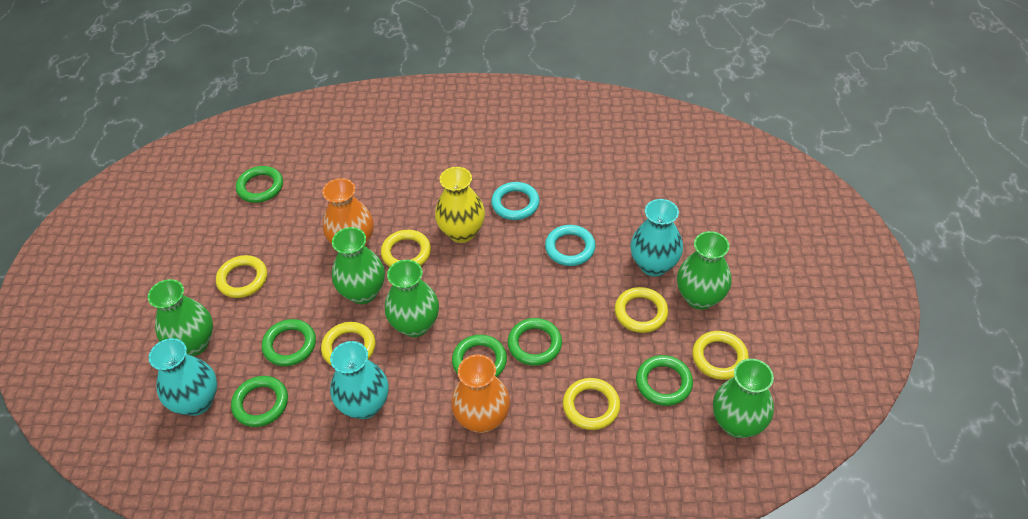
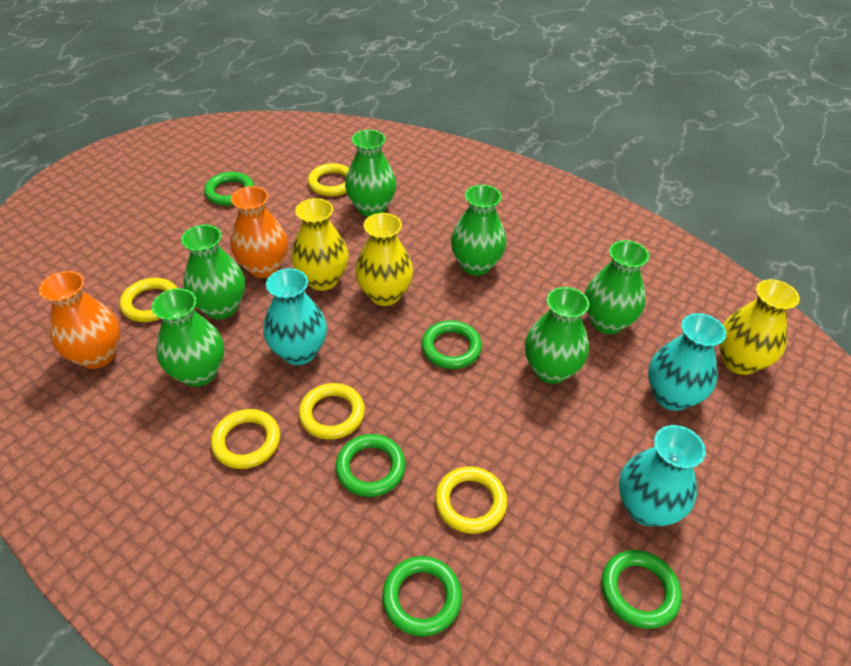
green ring: 6 -> 5
green vase: 5 -> 6
turquoise ring: 2 -> 0
yellow ring: 6 -> 5
yellow vase: 1 -> 3

